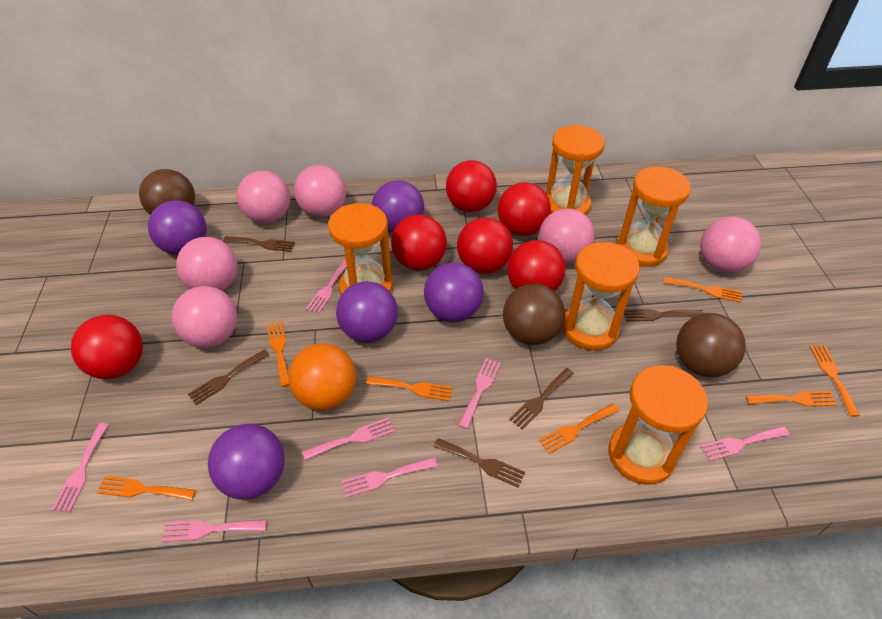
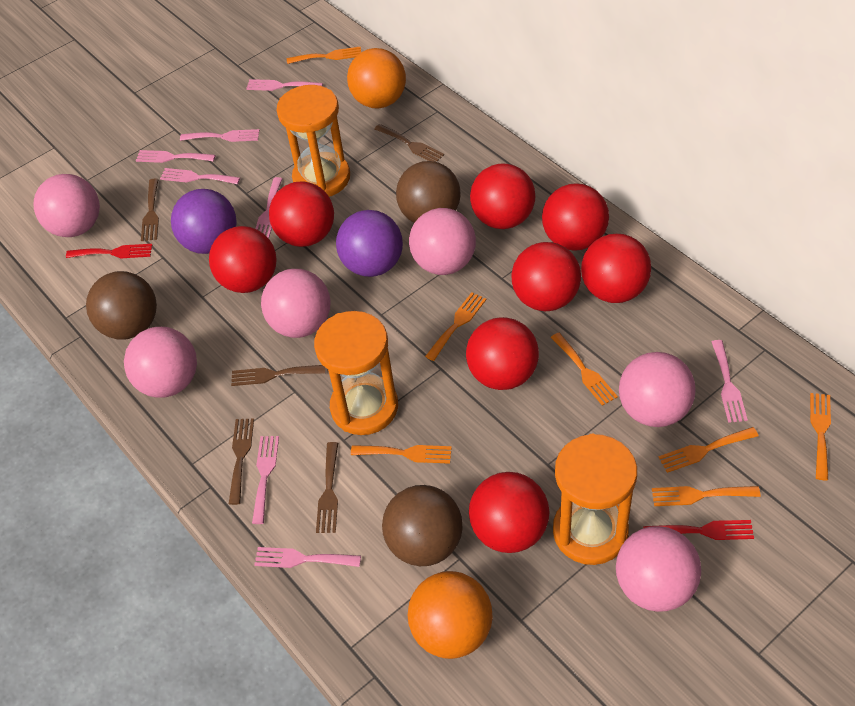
orange ball: 1 -> 2
orange hourglass: 5 -> 3
pink fork: 7 -> 8
purple ball: 5 -> 2
red ball: 6 -> 8
red fork: 0 -> 2

